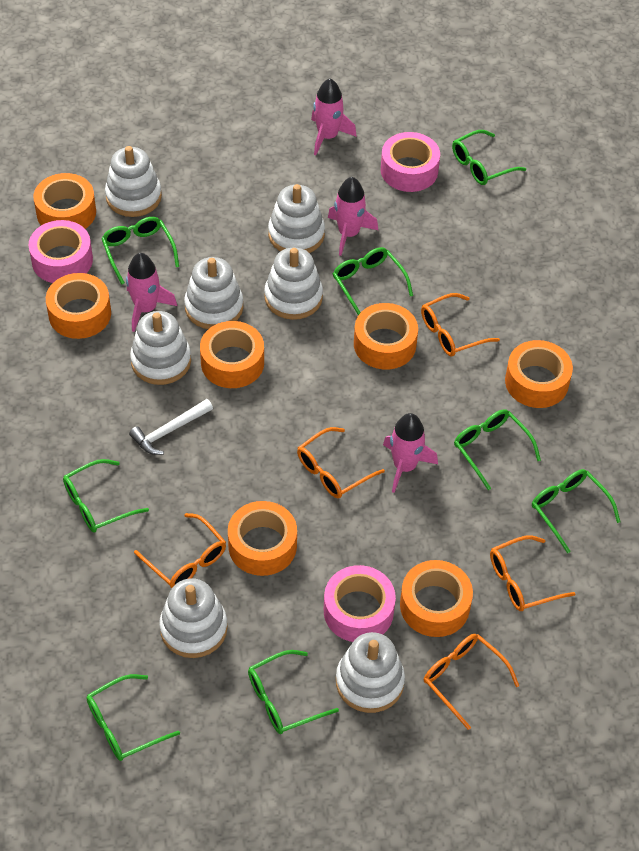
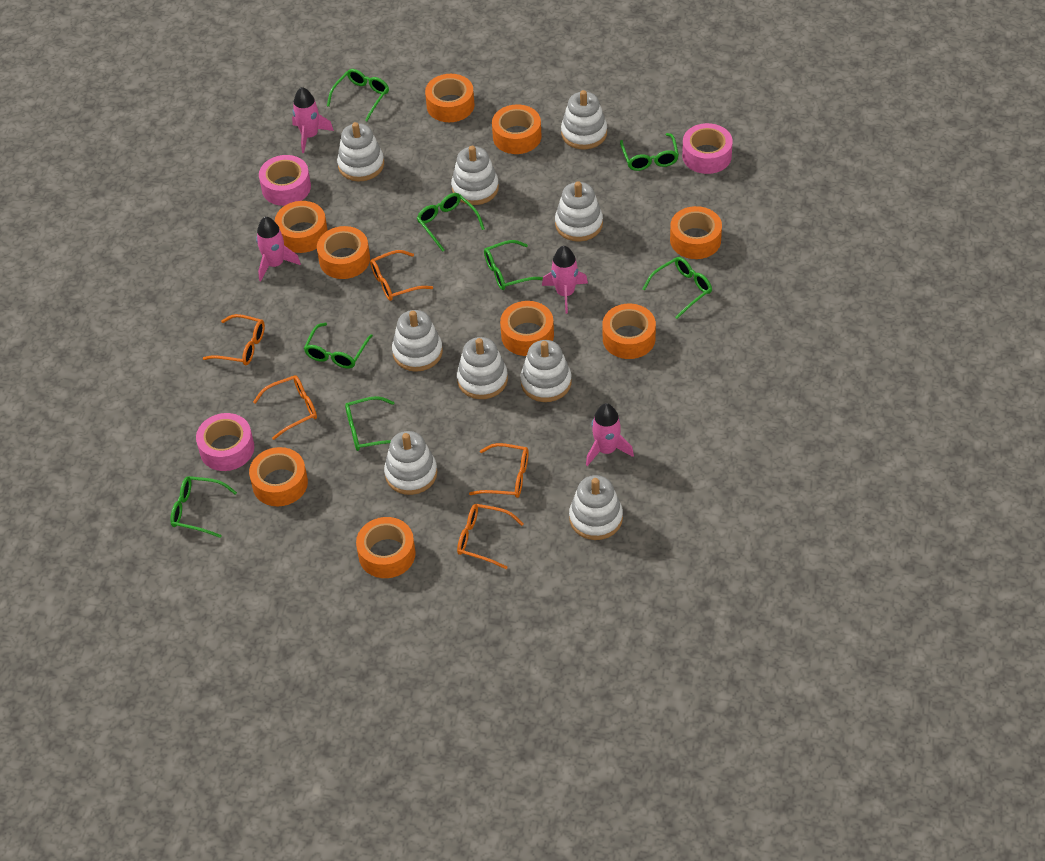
orange tape: 7 -> 9
white hammer: 1 -> 0
white stacking toy: 7 -> 9

